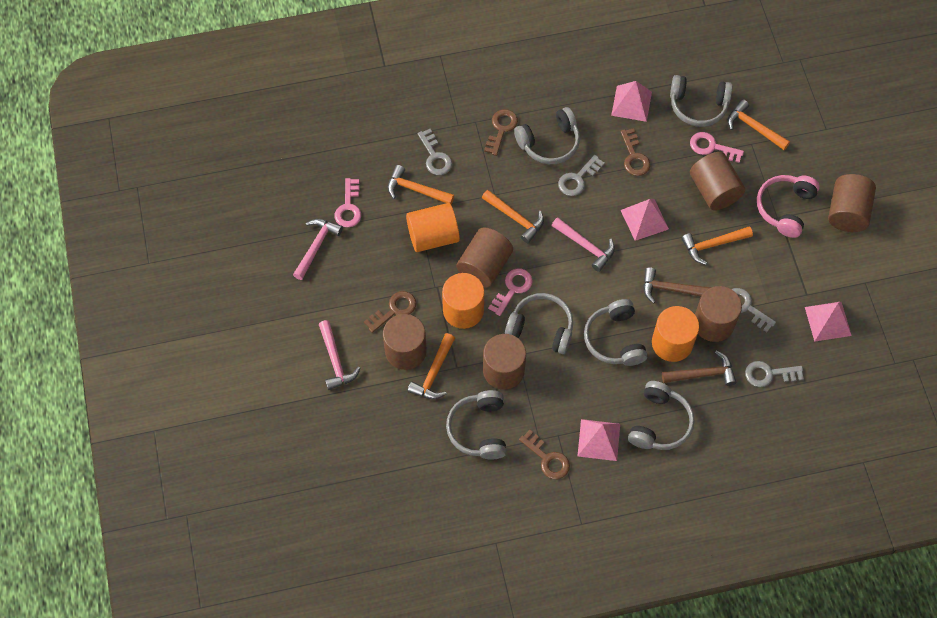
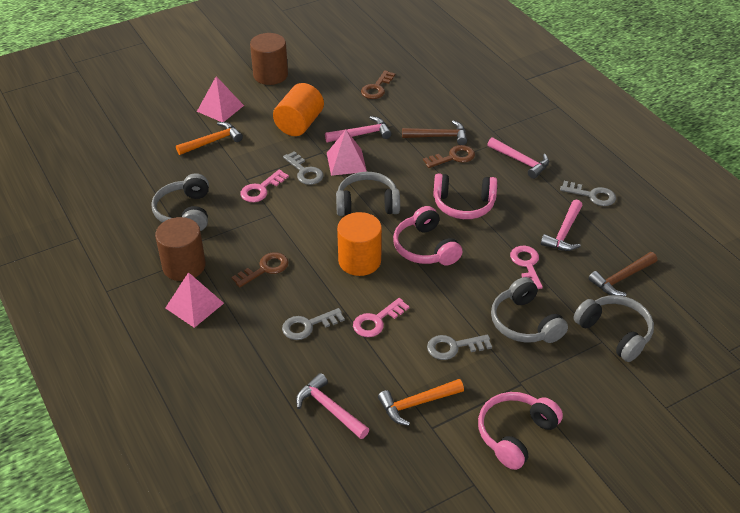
brown cylinder: 6 -> 2
brown key: 4 -> 3
grey headphones: 6 -> 4
orange cylinder: 3 -> 2
orange hammer: 5 -> 2
pink hammer: 3 -> 4
pink headphones: 1 -> 3
pink pyramid: 4 -> 3

